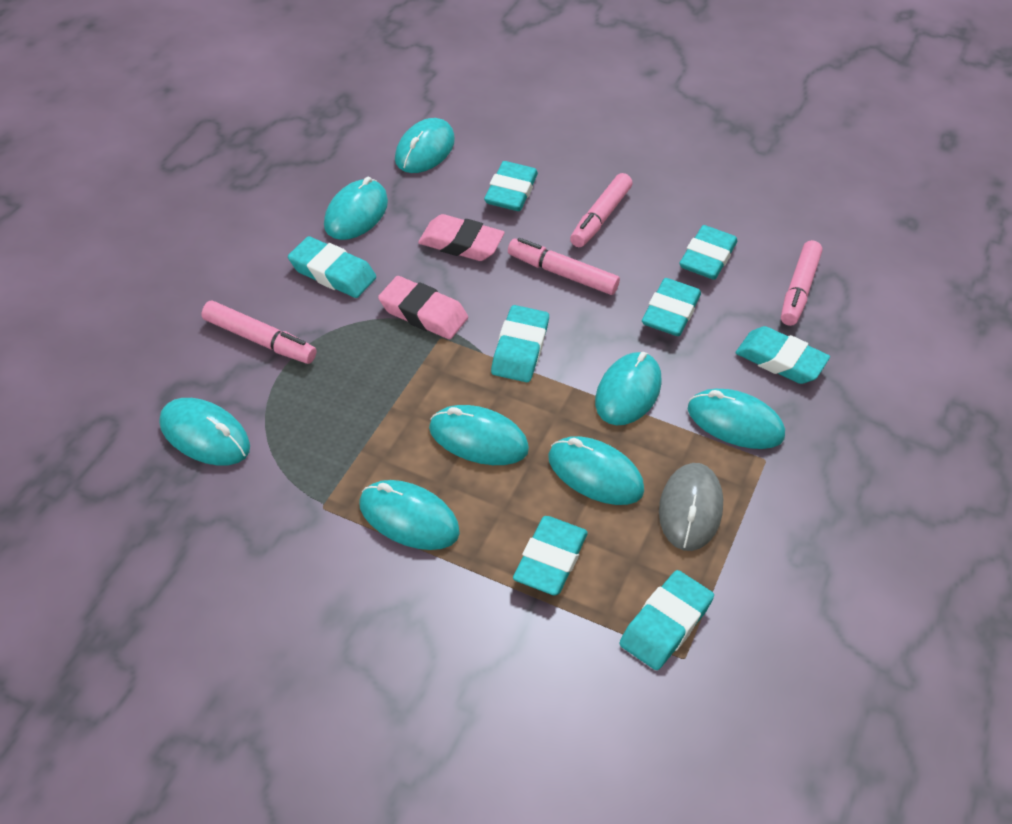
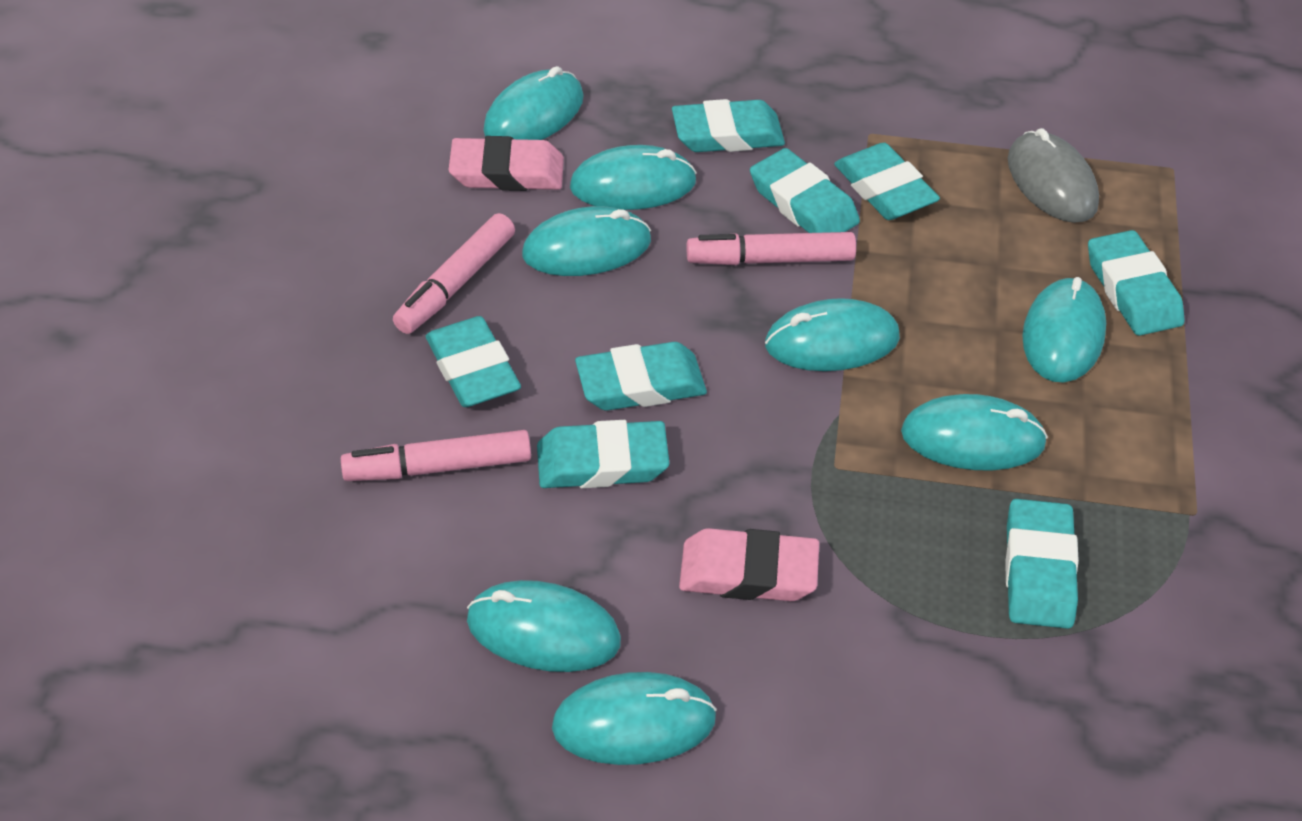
pink marker: 4 -> 3

